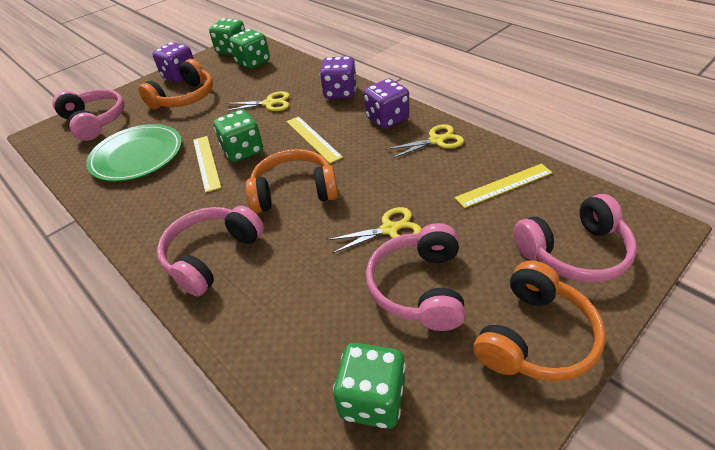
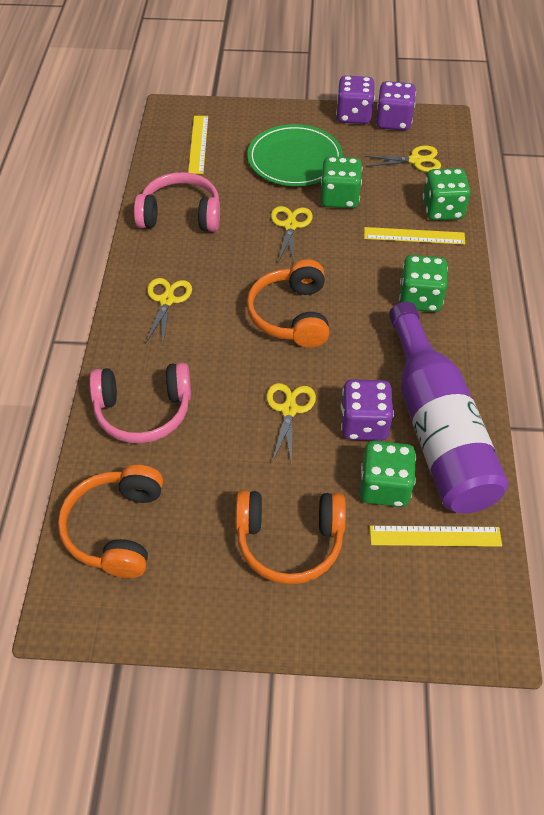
pink headphones: 4 -> 2
purple bottle: 0 -> 1
yellow scissors: 3 -> 4

